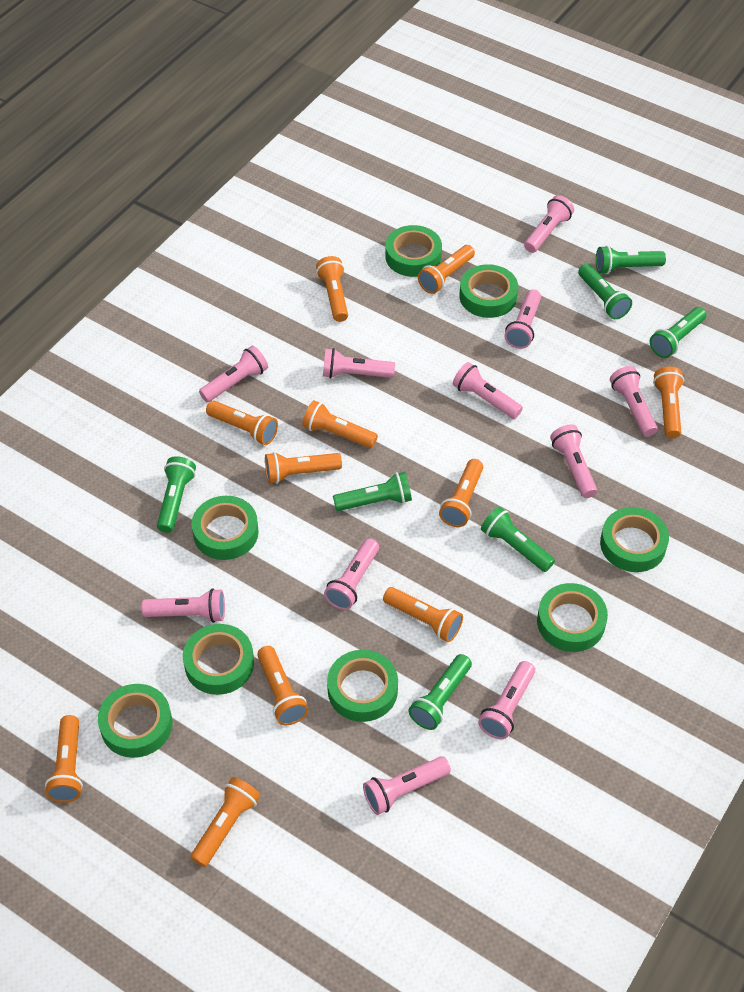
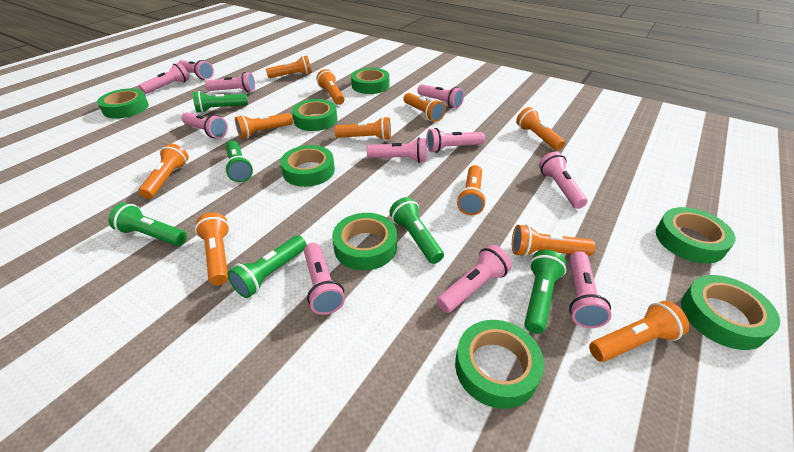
green flashlight: 7 -> 6

